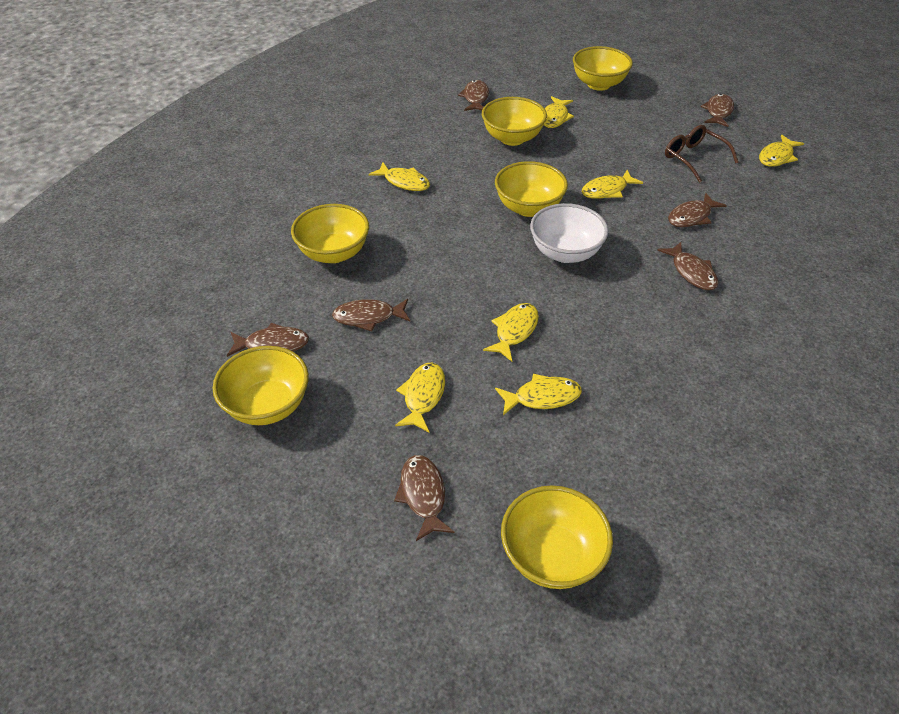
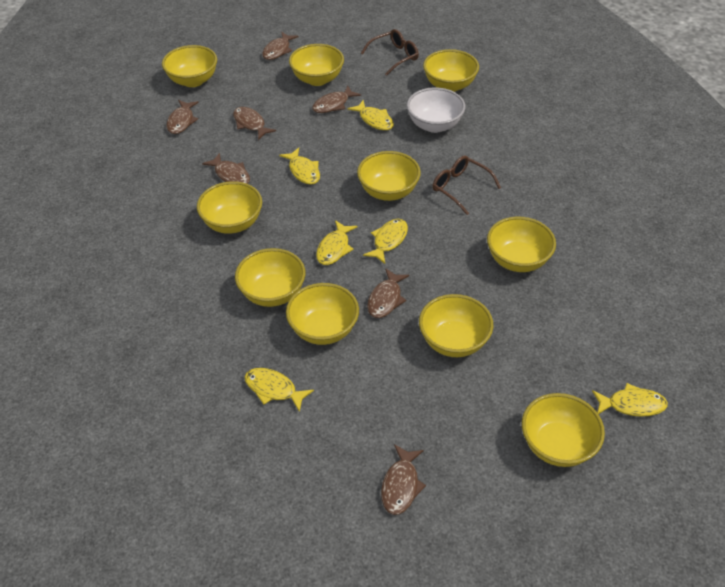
brown glasses: 1 -> 2
yellow bowl: 6 -> 10
yellow fish: 7 -> 6

